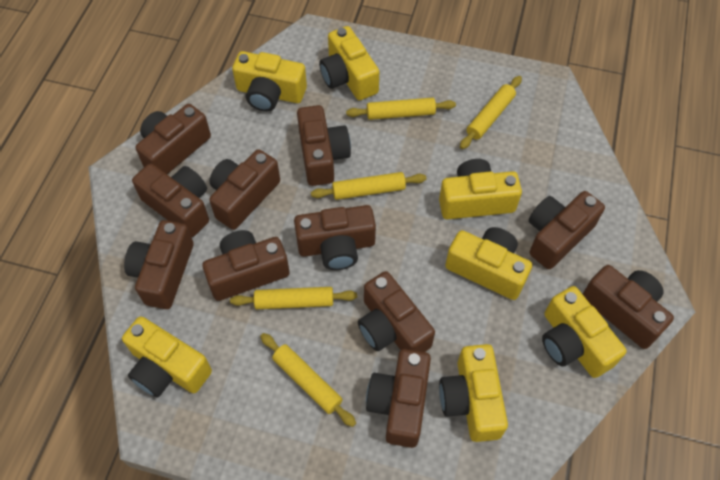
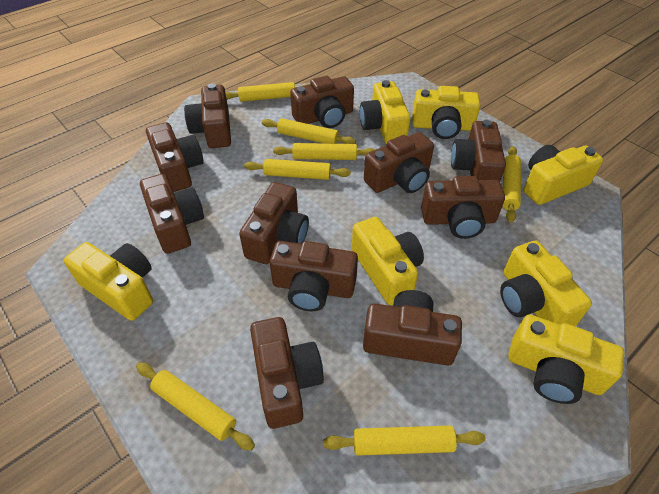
yellow rolling pin: 5 -> 7

